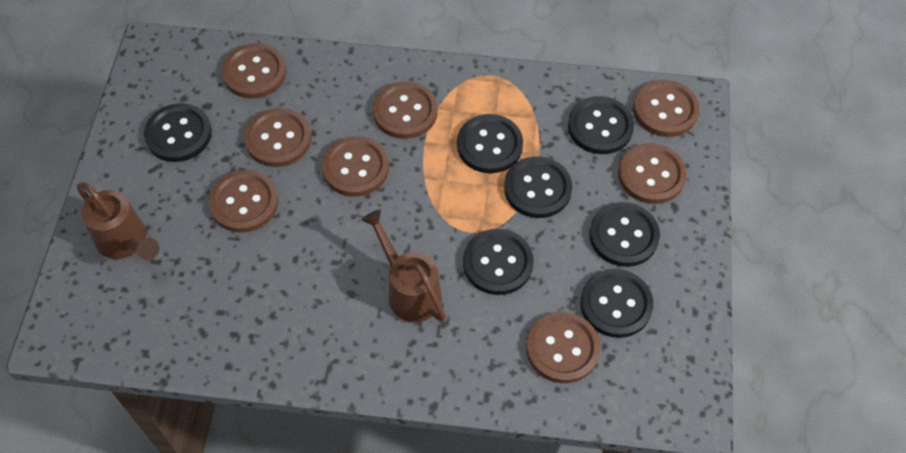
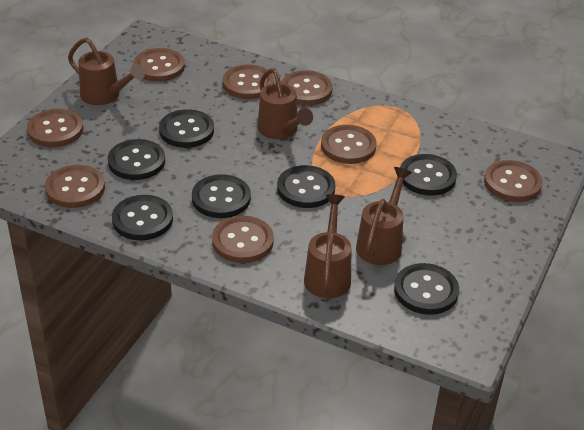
brown watering can: 2 -> 4

